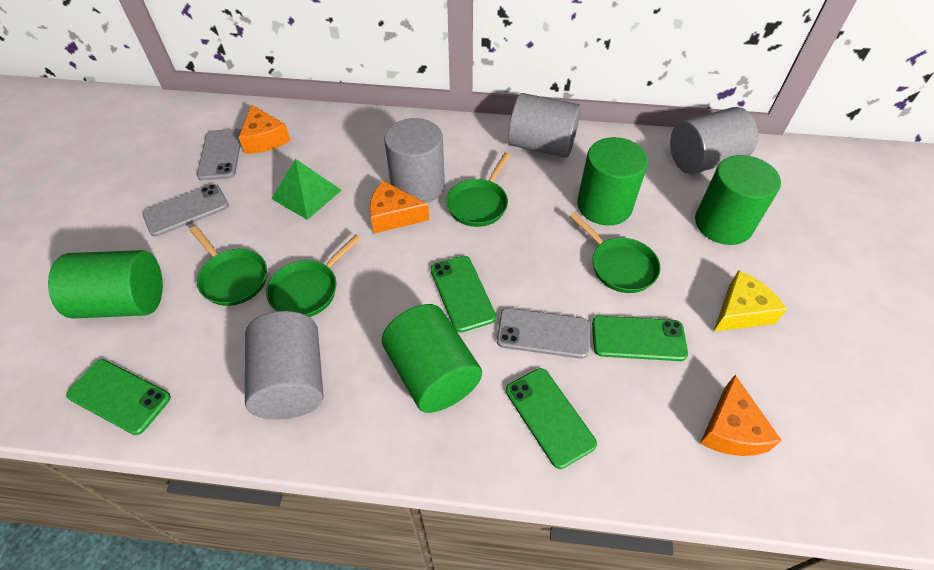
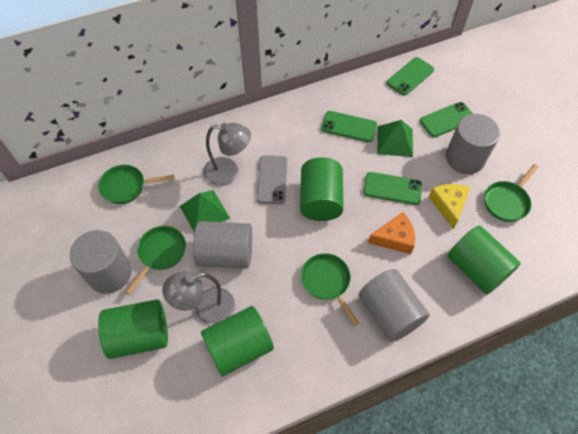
green pyramid: 1 -> 2
grey lamp: 0 -> 2
grey phone: 3 -> 1
orange cheese: 3 -> 1

